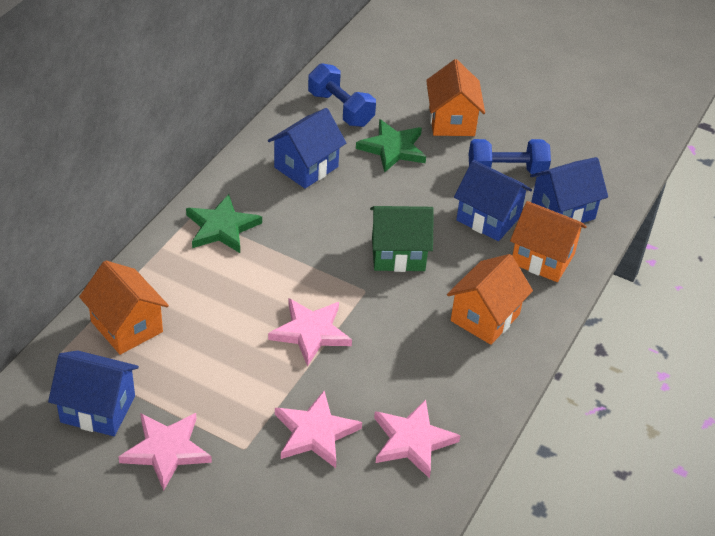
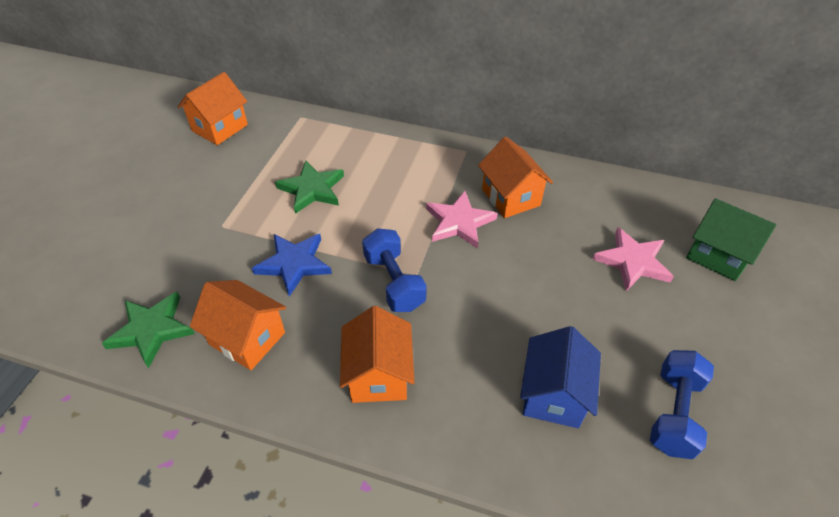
blue house: 4 -> 1
blue star: 0 -> 1
pink star: 4 -> 2

